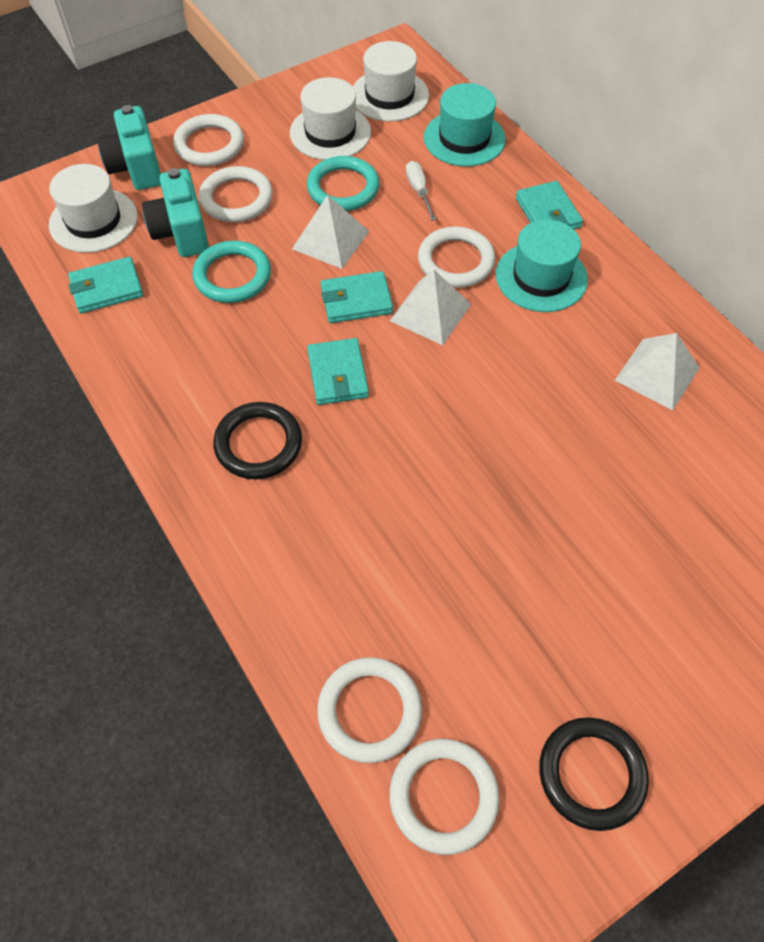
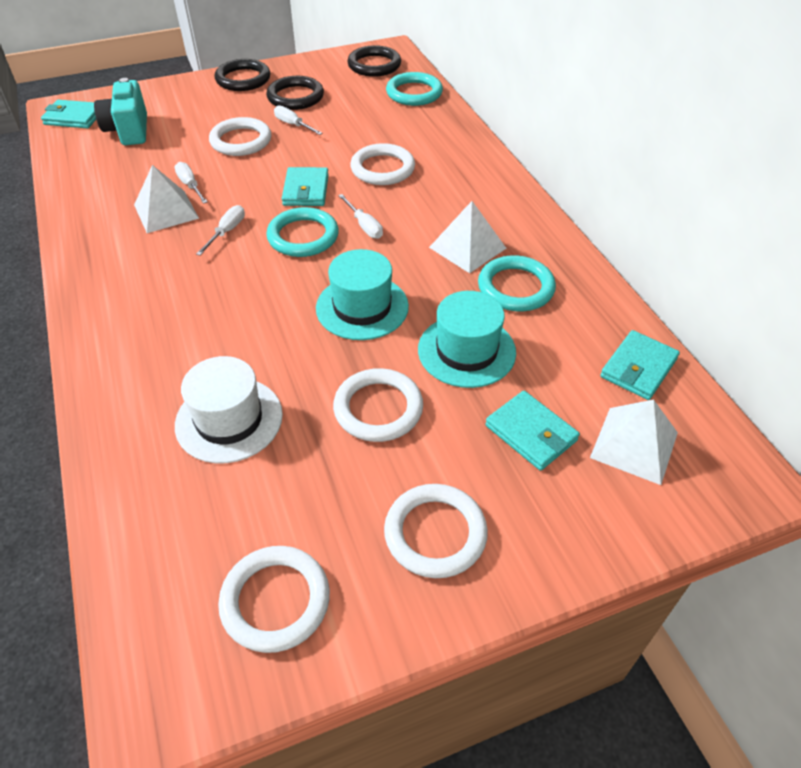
black ring: 2 -> 3
turquoise camera: 2 -> 1
turquoise ring: 2 -> 3
white hat: 3 -> 1
white screwdriver: 1 -> 4

